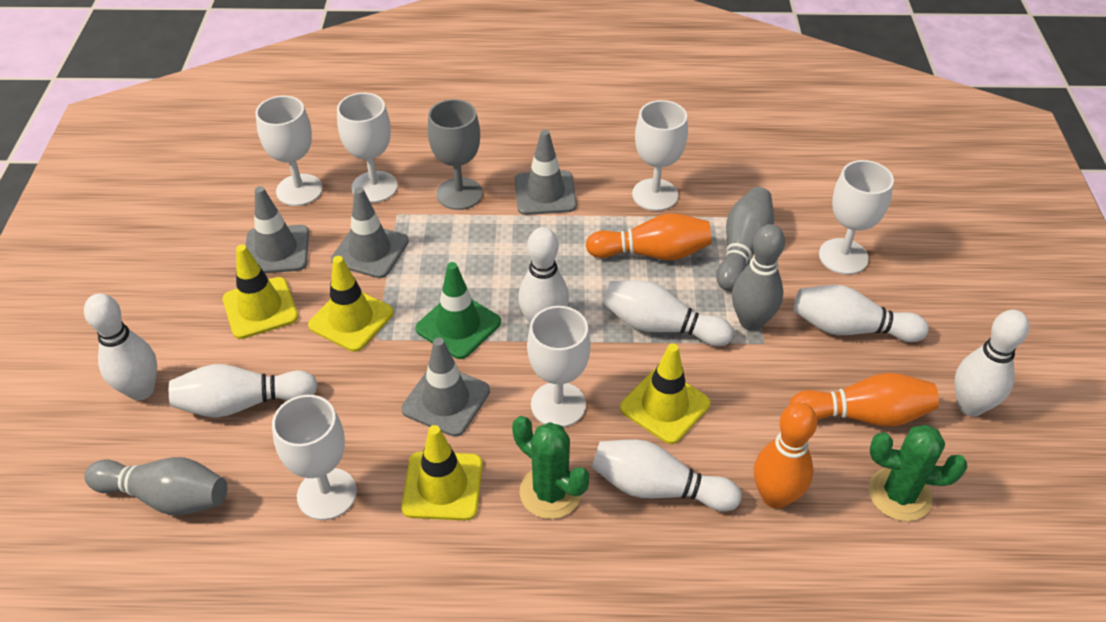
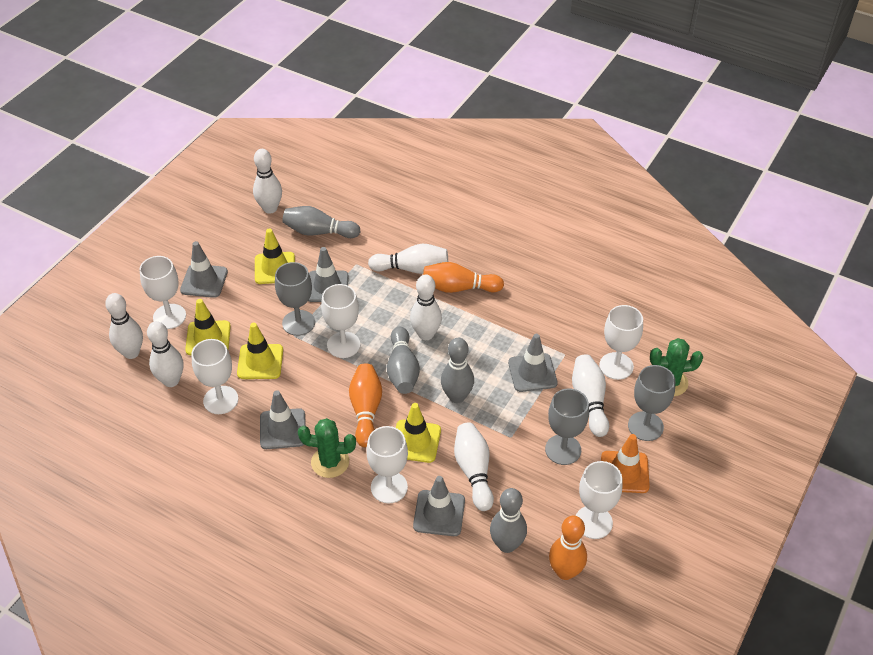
green traffic cone: 1 -> 0
grey bowling pin: 3 -> 4
grey goblet: 1 -> 3
grey traffic cone: 4 -> 5
orange traffic cone: 0 -> 1

